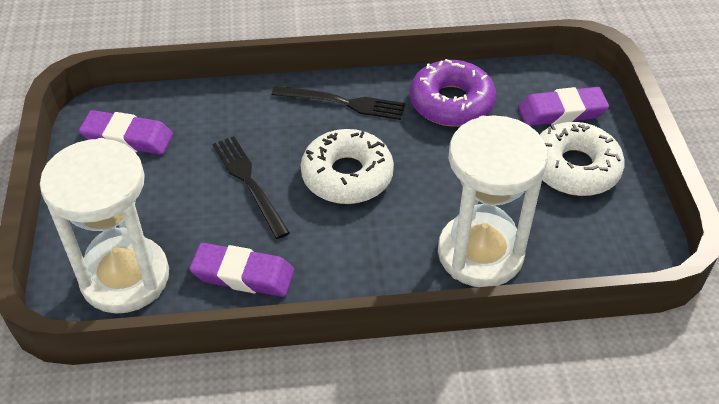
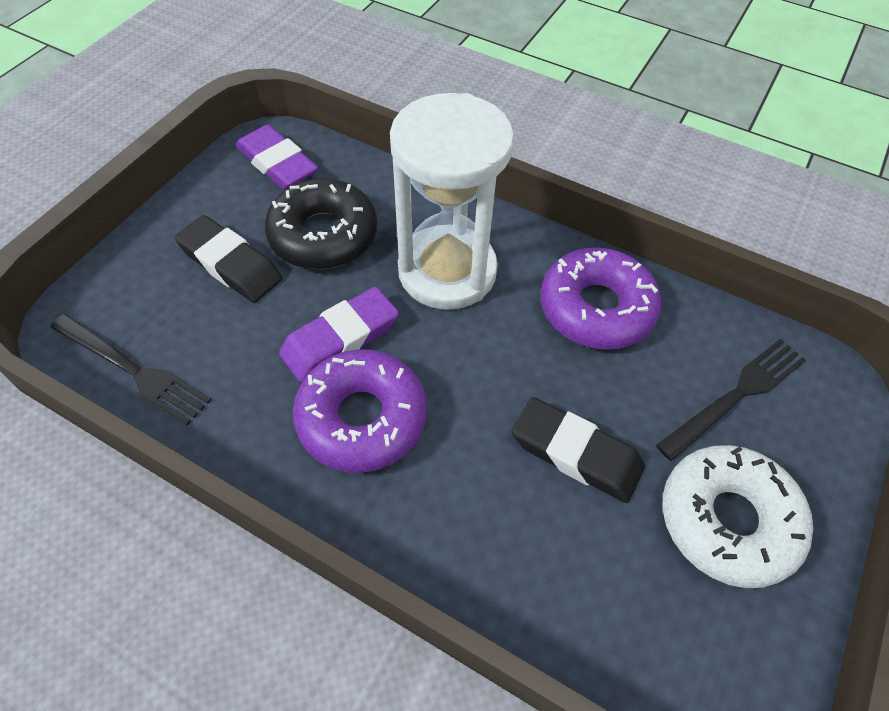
black donut: 0 -> 1
black eraser: 0 -> 2
purple donut: 1 -> 2
purple eraser: 3 -> 2
white donut: 2 -> 1
white hourglass: 2 -> 1

